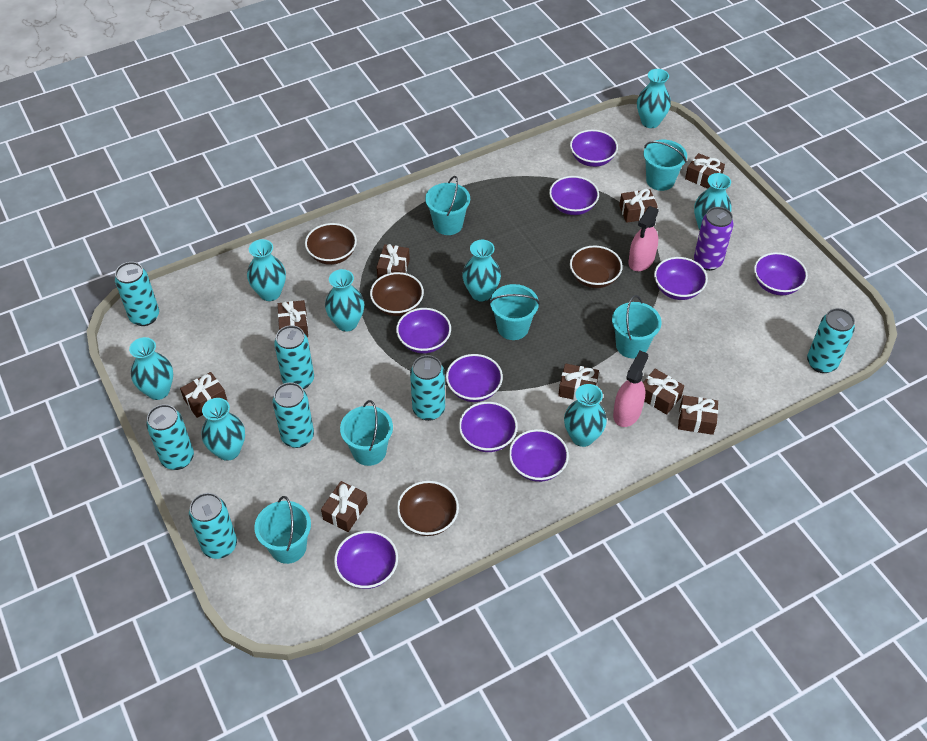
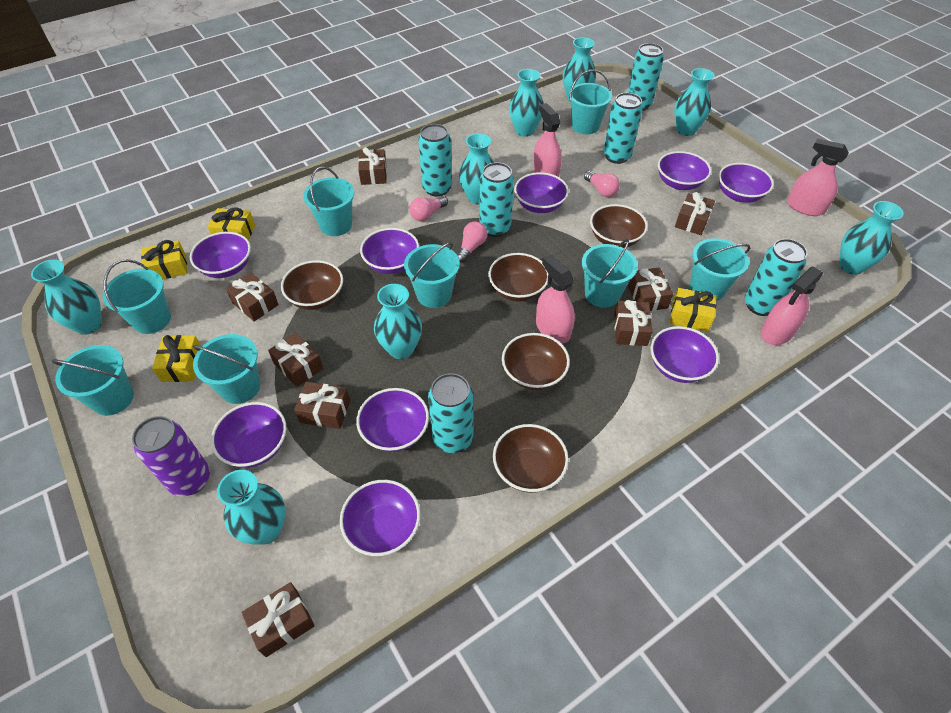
brown bowl: 4 -> 5
brown gift: 9 -> 8
pink light bulb: 0 -> 3
pink spray bottle: 2 -> 4
turquoise bucket: 6 -> 8
turquoise can: 7 -> 6
yellow gift: 0 -> 4

